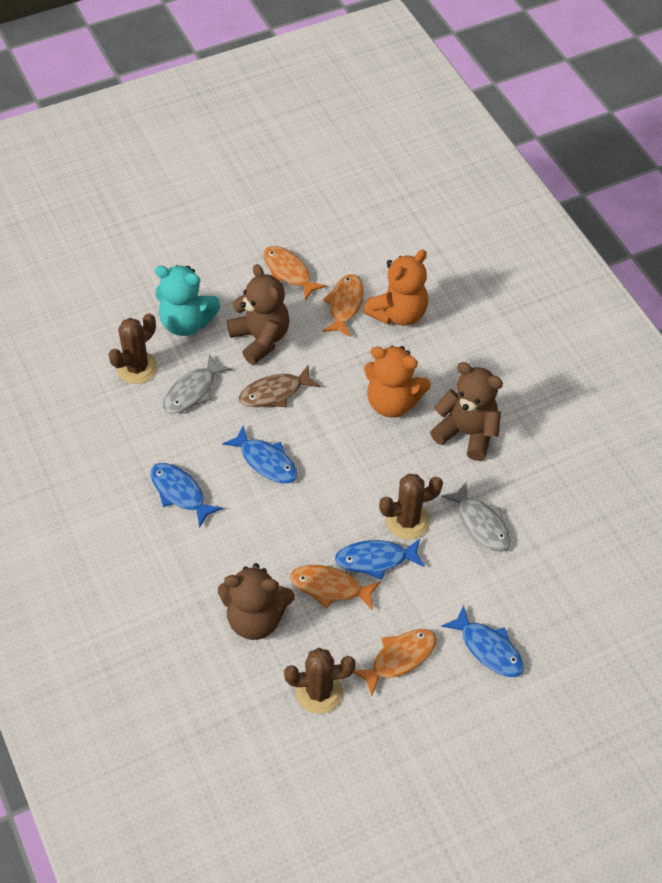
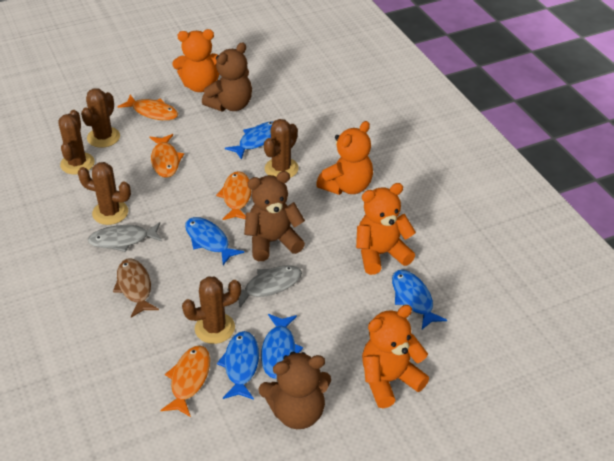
blue fish: 4 -> 5
brown cactus: 3 -> 5
orange teddy bear: 2 -> 4
turquoise teddy bear: 1 -> 0

